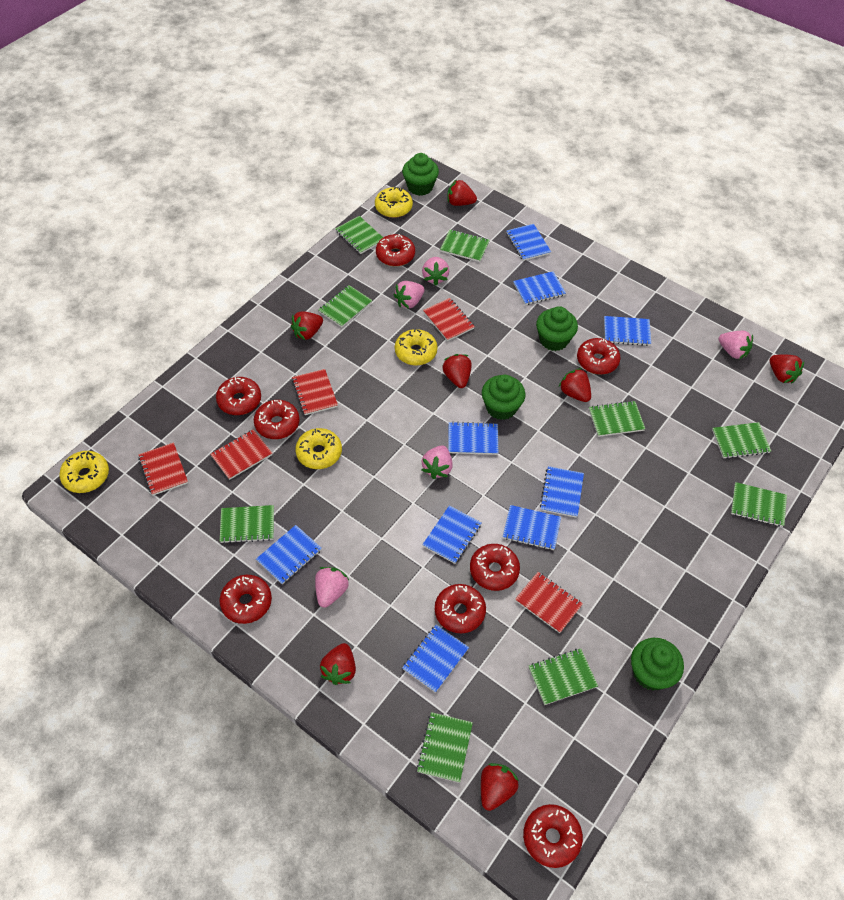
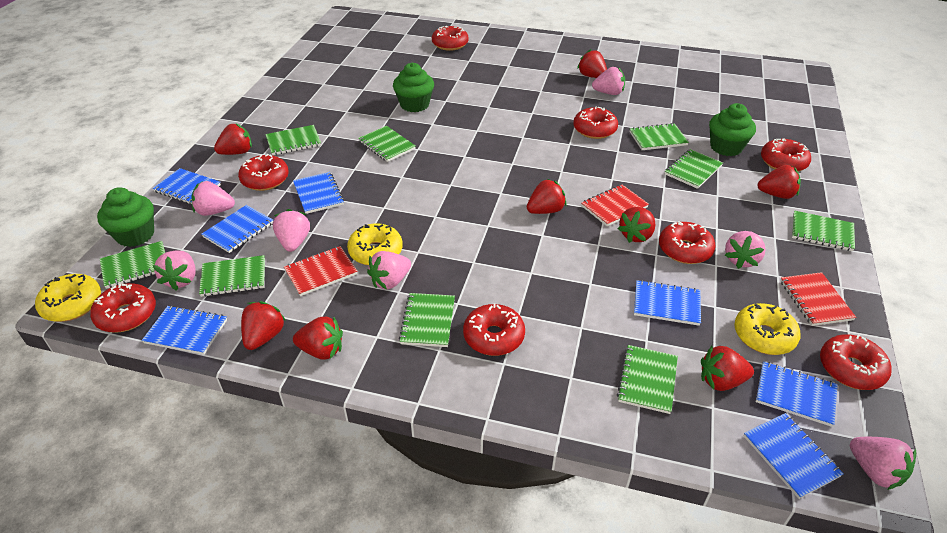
blue notebook: 9 -> 7
green cupcake: 4 -> 3
pink strawberry: 5 -> 7
red notebook: 5 -> 3
red strawberry: 7 -> 8
yellow donut: 4 -> 3

